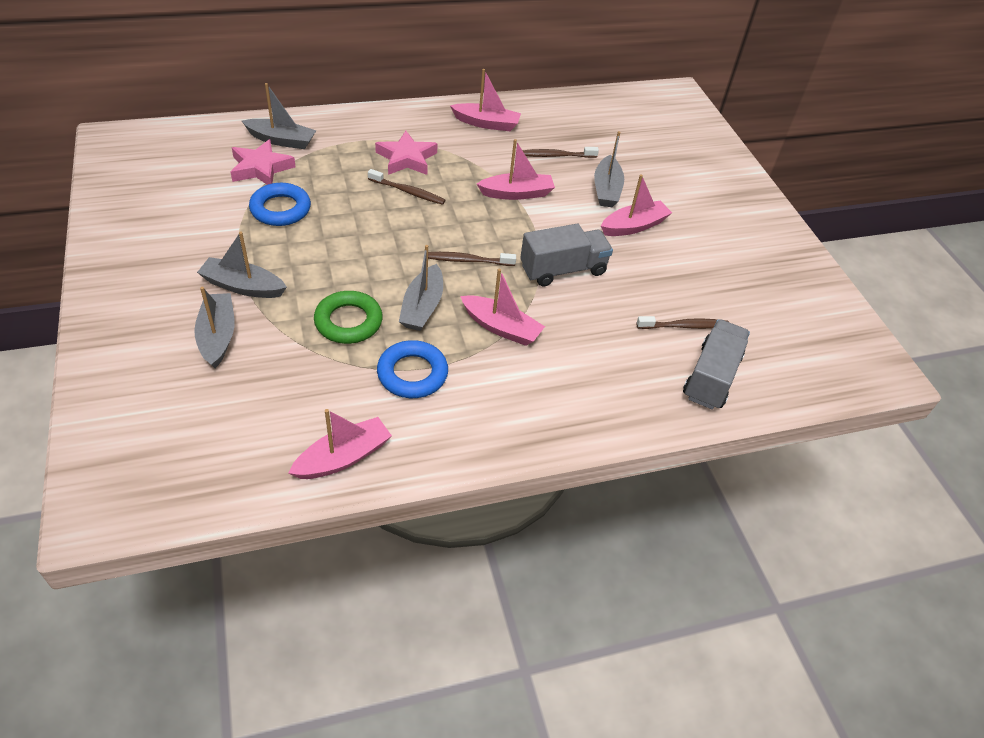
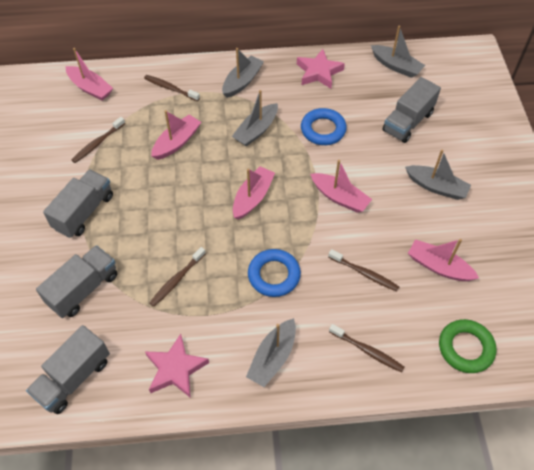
brown toothbrush: 4 -> 5
grey truck: 2 -> 4

